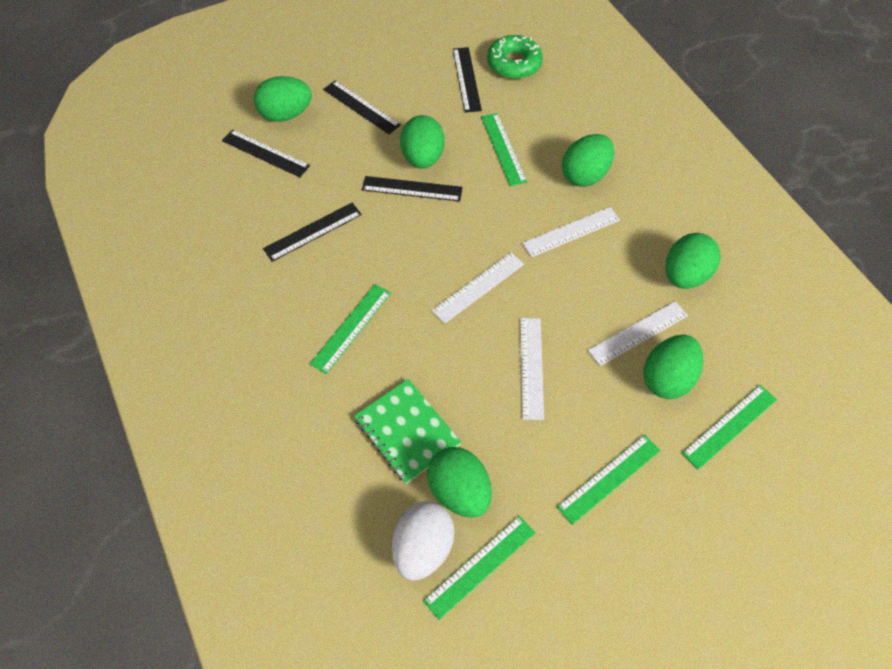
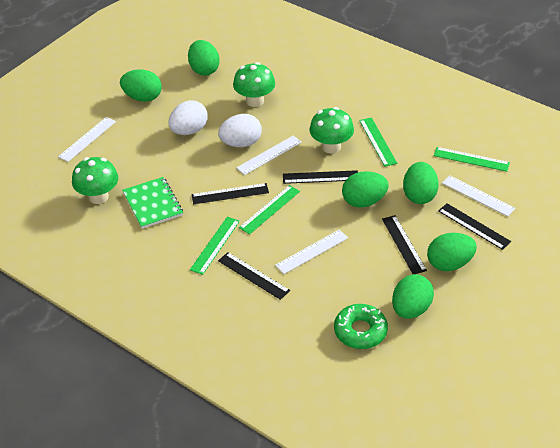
green mushroom: 0 -> 3
green ruler: 5 -> 4
white egg: 1 -> 2

